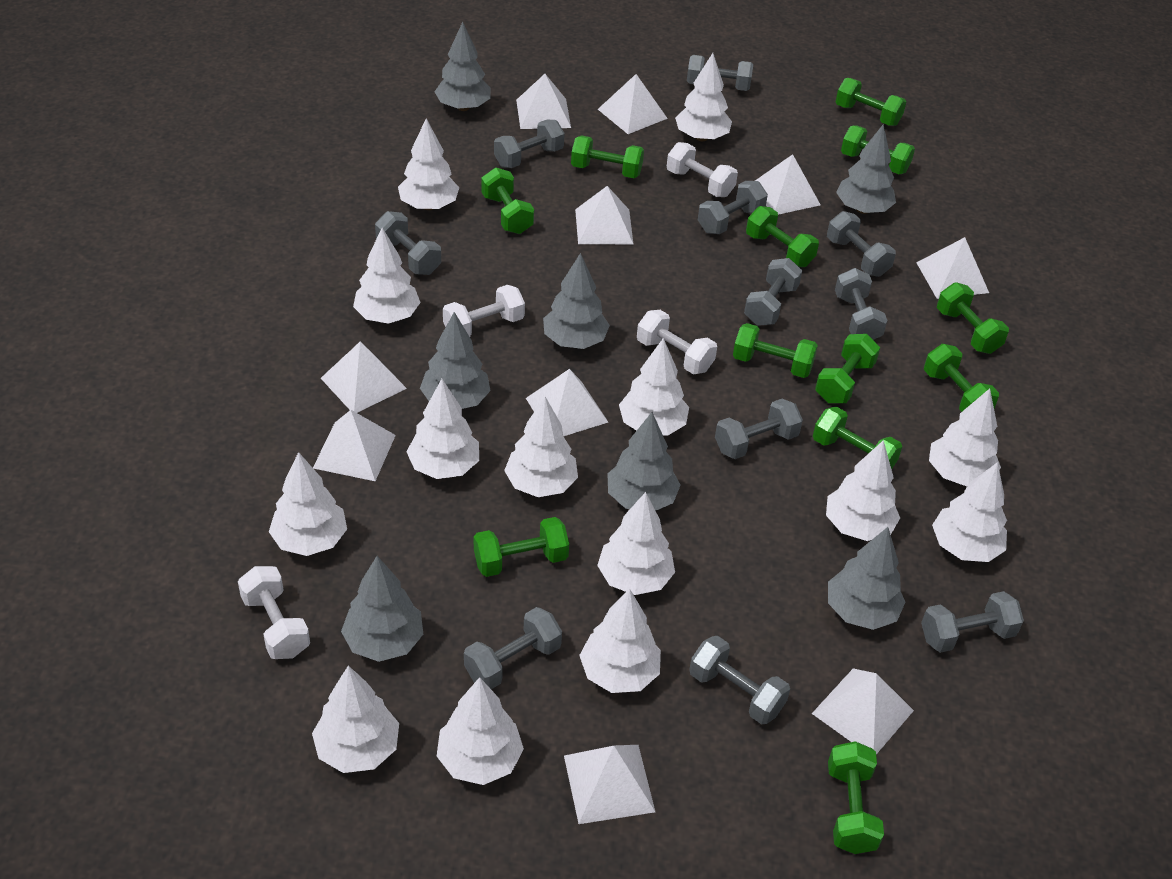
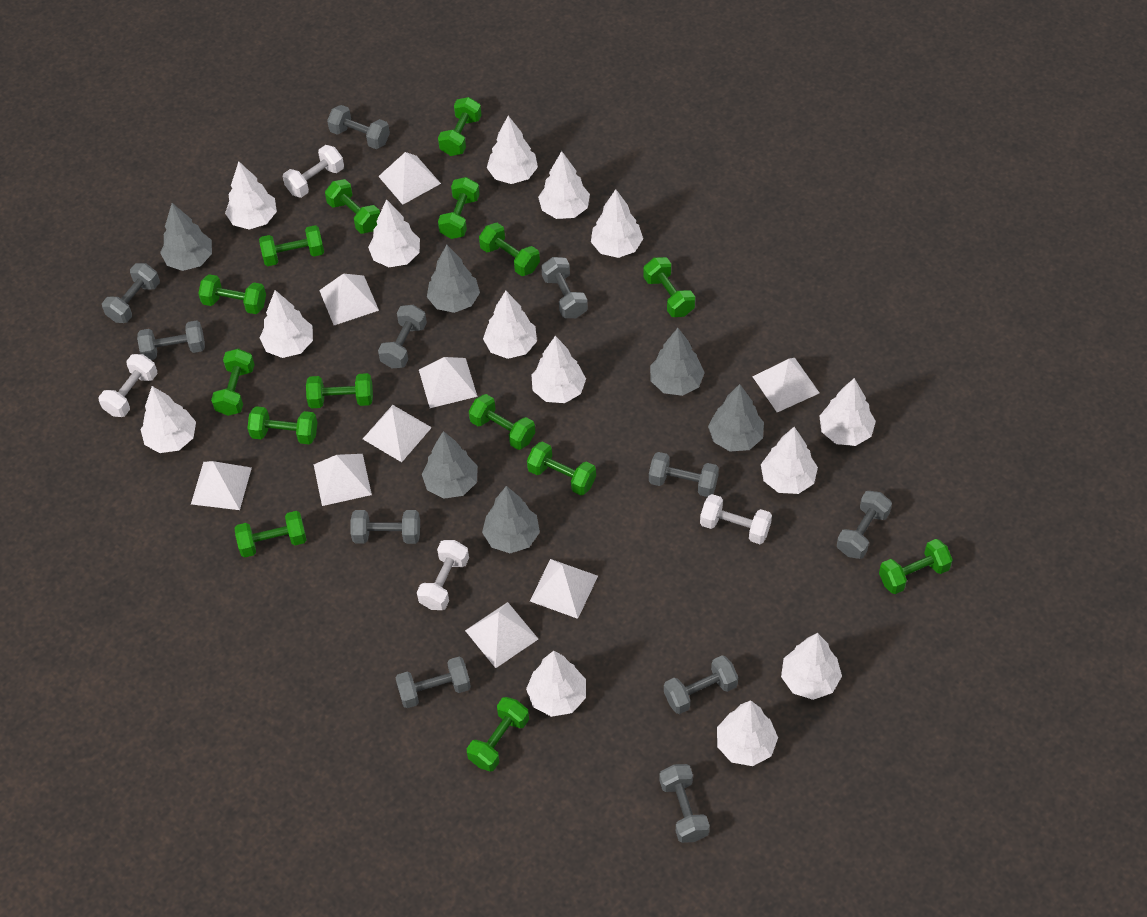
green dumbbell: 12 -> 15
grey tree: 7 -> 6
white pyramid: 10 -> 9

